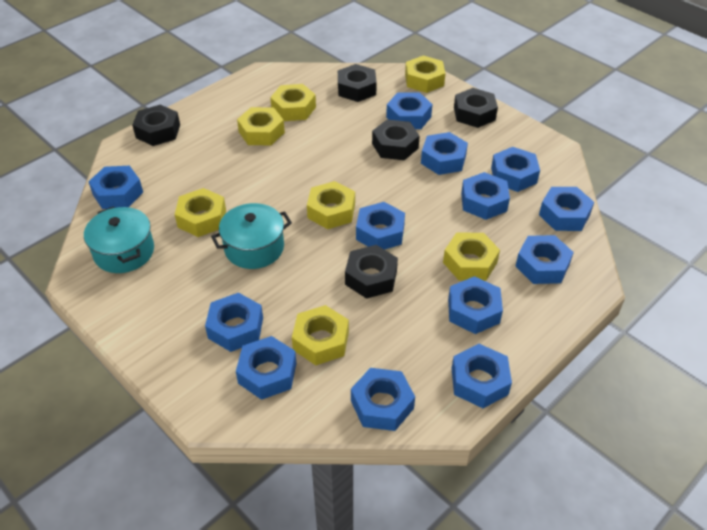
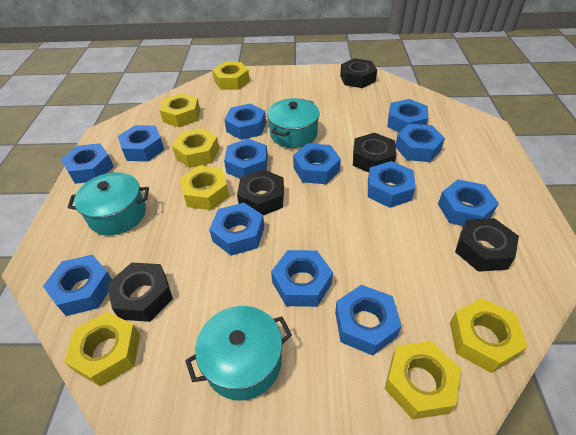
turquoise pot: 2 -> 3

